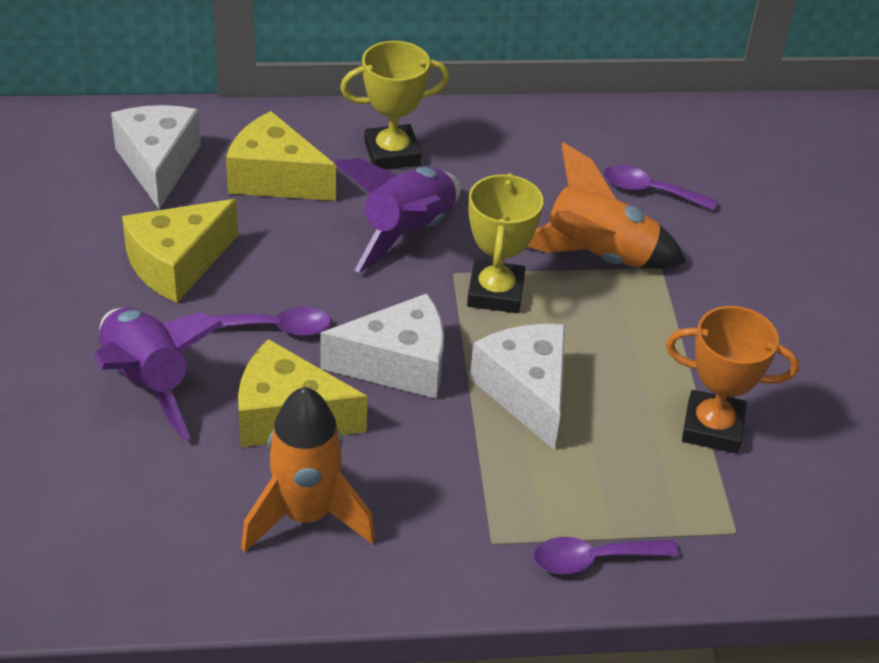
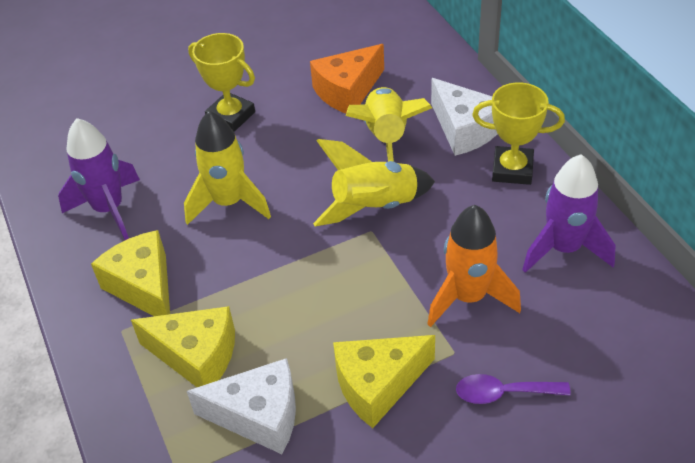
orange cheese: 0 -> 1
orange rocket: 2 -> 1
orange trophy: 1 -> 0
purple spoon: 3 -> 1
white cheese: 3 -> 2
yellow rocket: 0 -> 3

